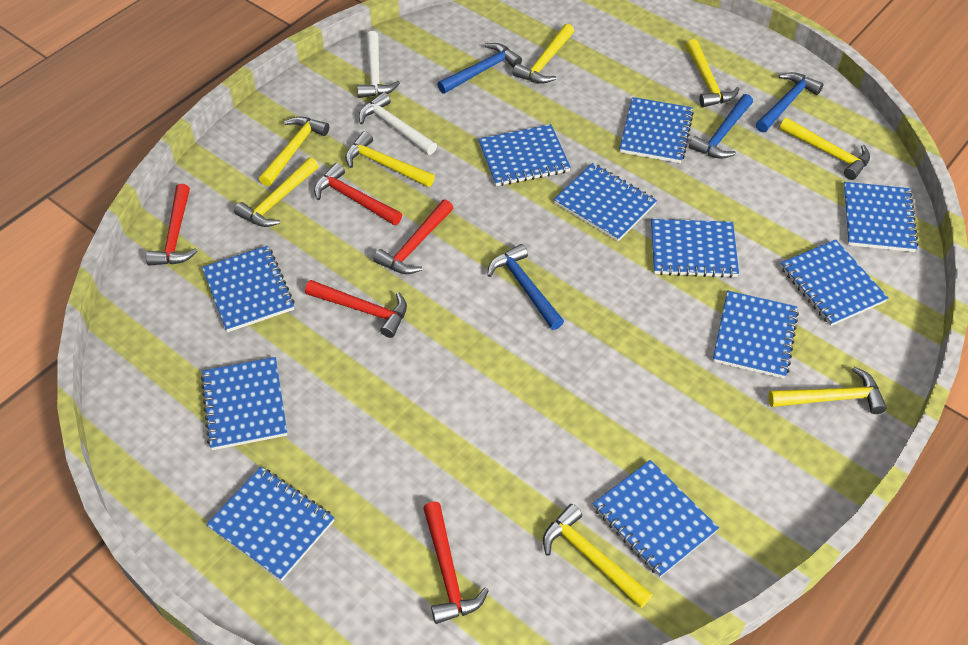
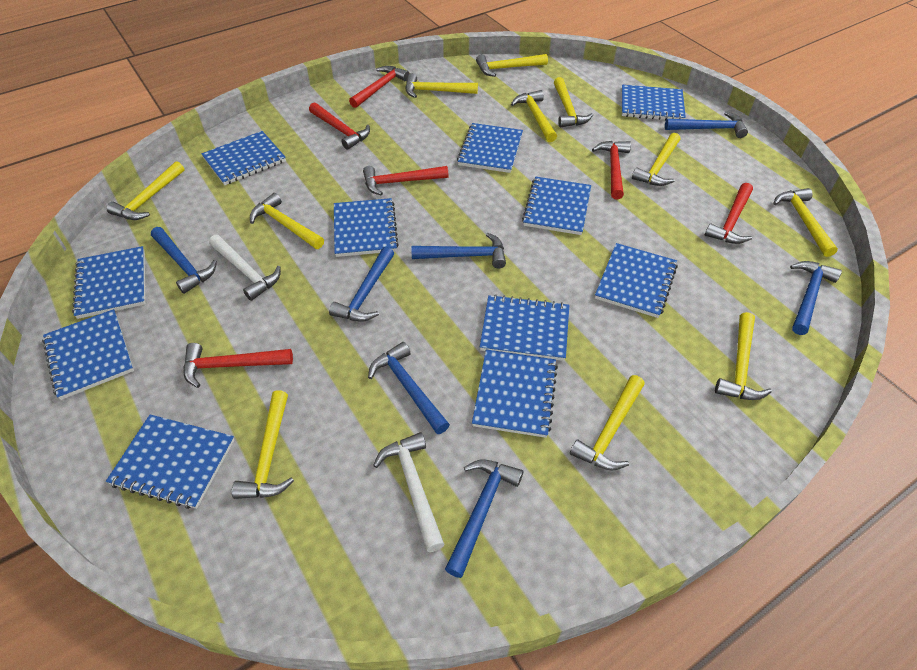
blue hammer: 4 -> 7
red hammer: 5 -> 6
yellow hammer: 8 -> 11

